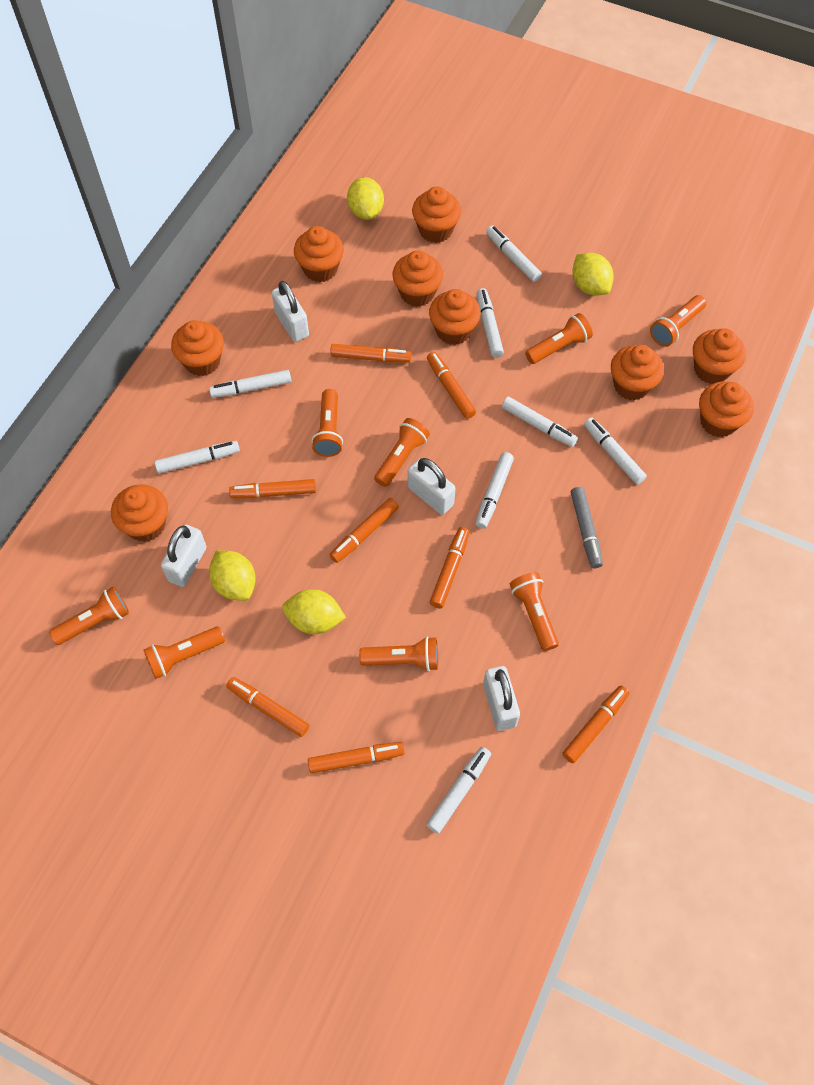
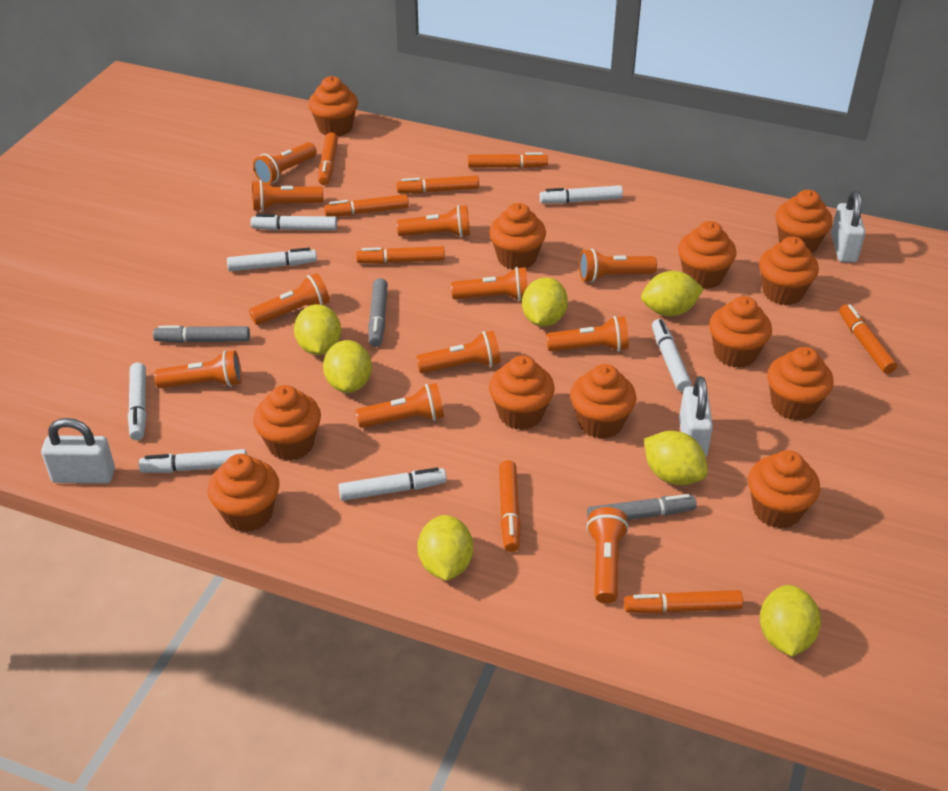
grey marker: 1 -> 3
orange cupcake: 9 -> 12
orange flashlight: 8 -> 11
white marker: 8 -> 7
white padlock: 4 -> 3
yellow lemon: 4 -> 7

